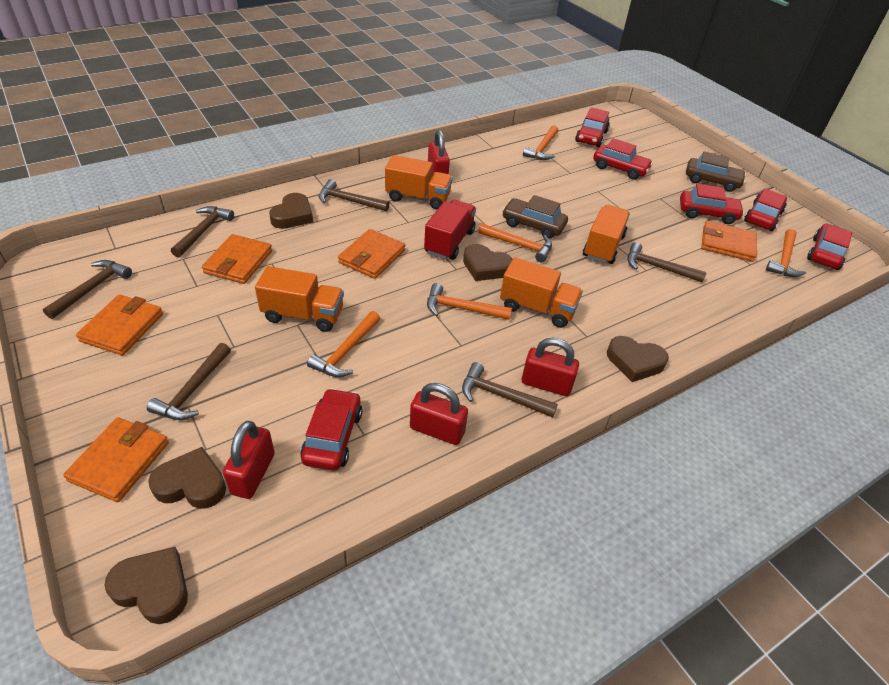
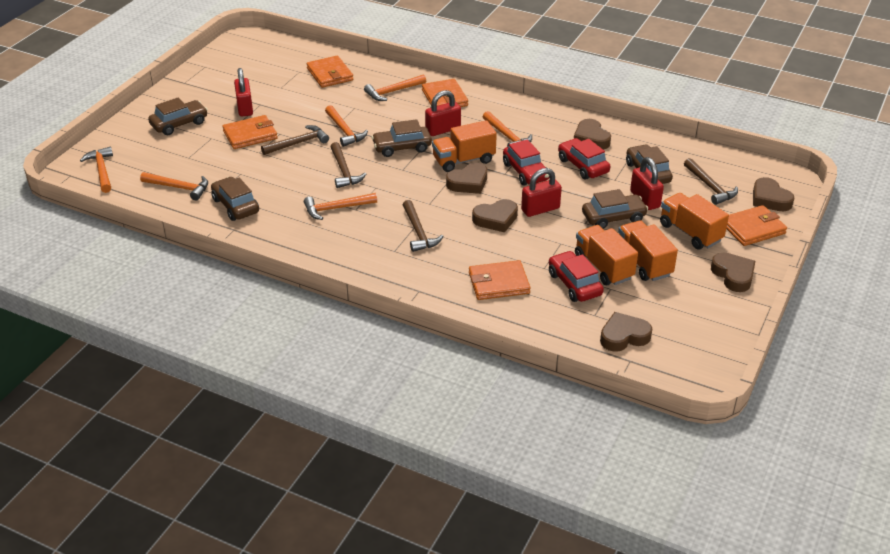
brown car: 2 -> 5
brown hammer: 6 -> 4
brown heart: 5 -> 6
orange hammer: 5 -> 6
red car: 6 -> 3
red truck: 1 -> 0

